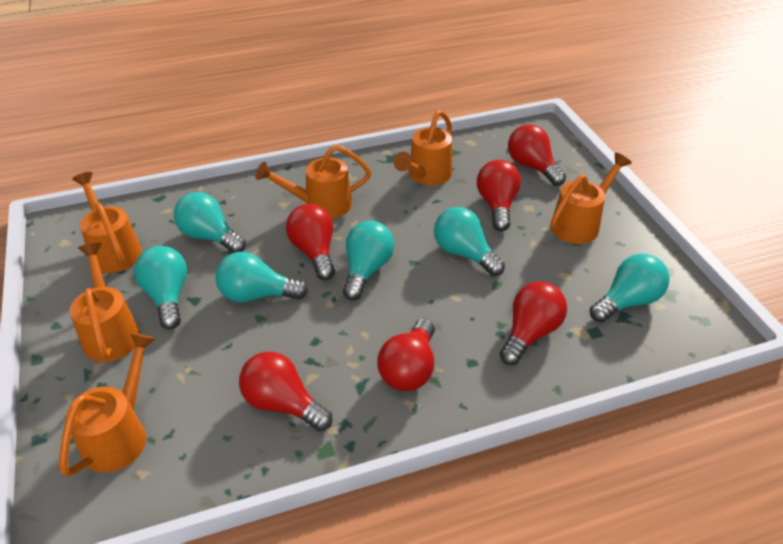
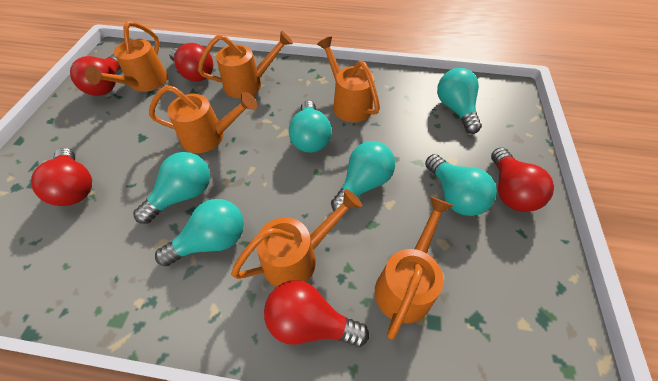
red light bulb: 6 -> 5

